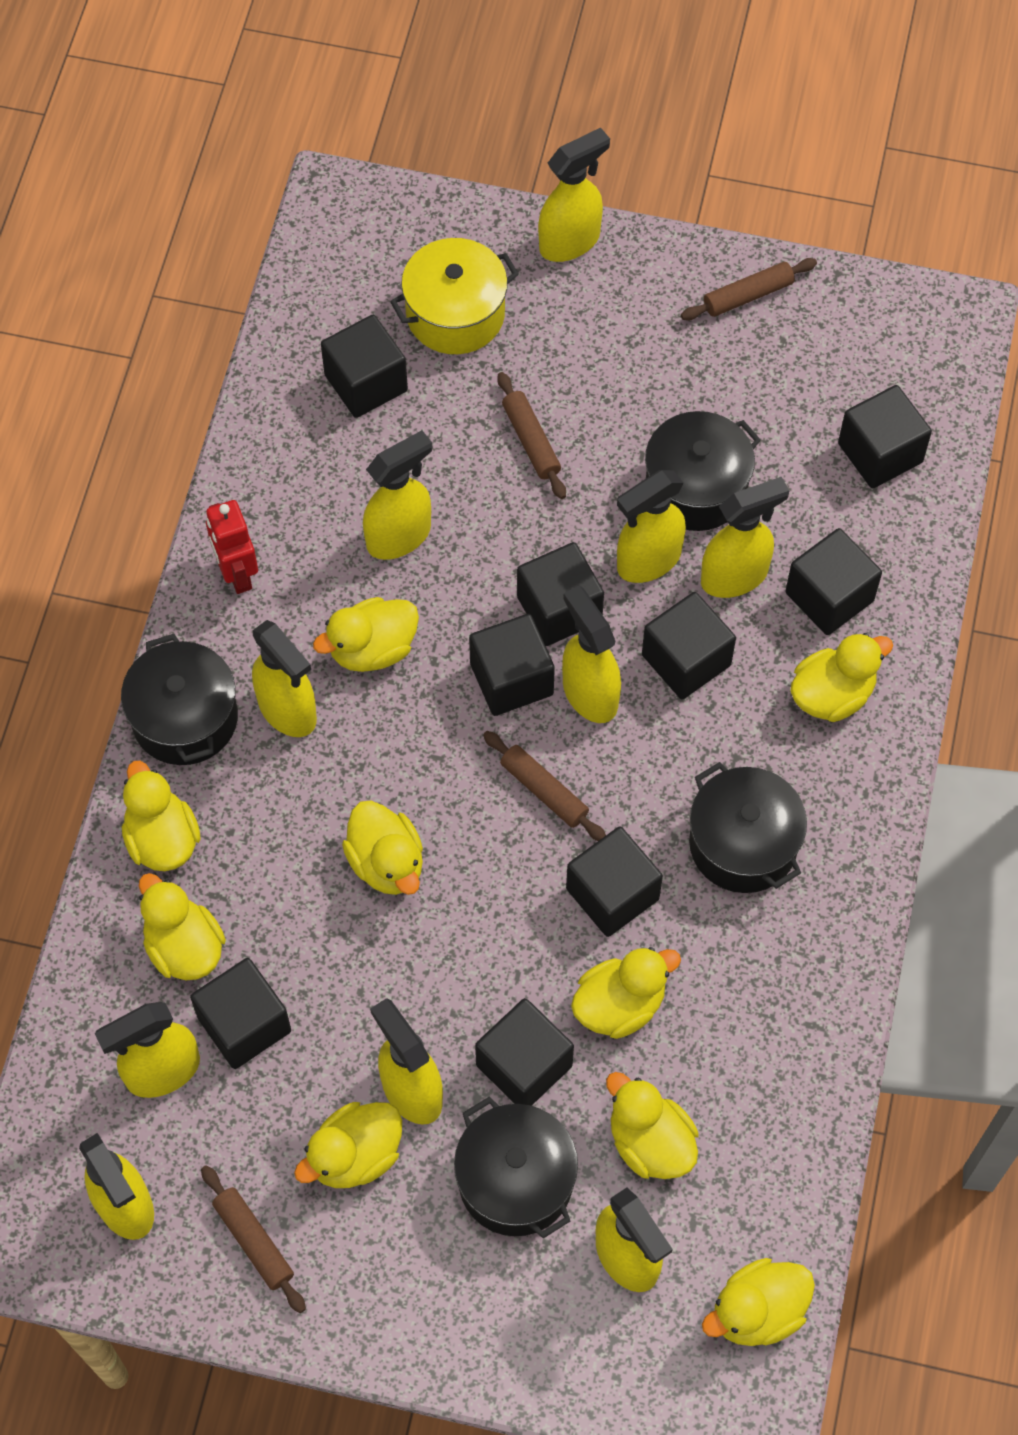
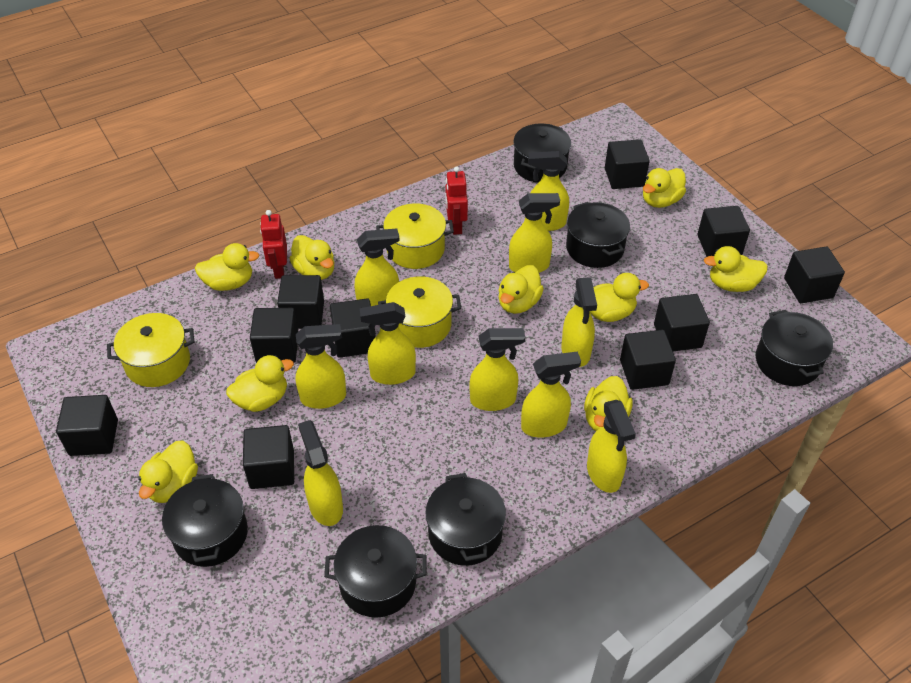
black cube: 9 -> 10
black pot: 4 -> 6
brown rolling pin: 4 -> 0
red robot: 1 -> 2
yellow pot: 1 -> 3

